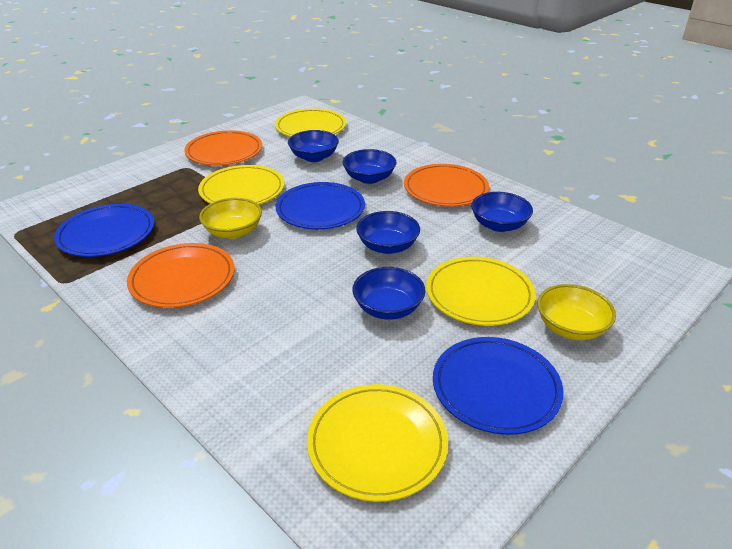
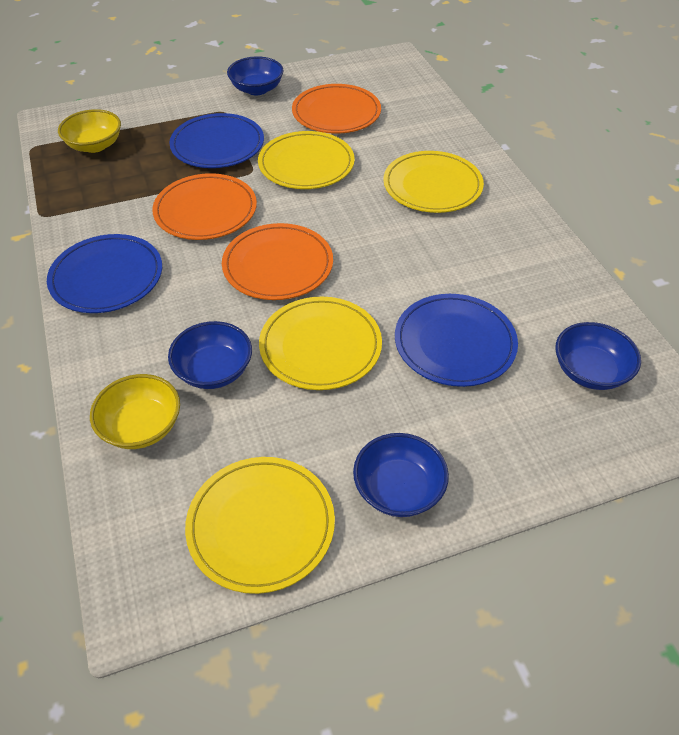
blue bowl: 5 -> 4

